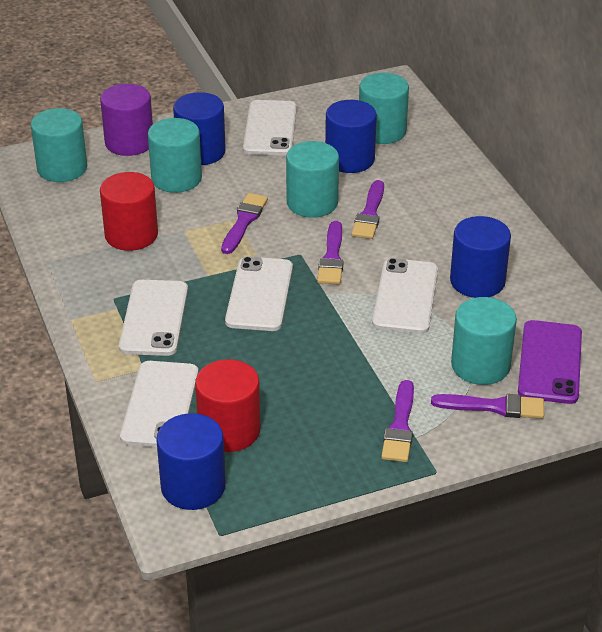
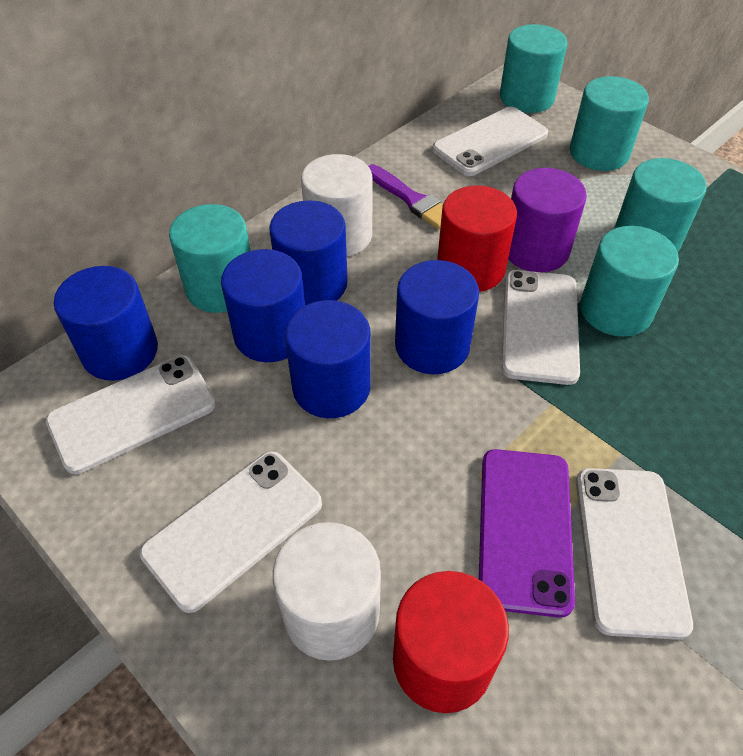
blue cylinder: 4 -> 5
purple brush: 5 -> 1
white cylinder: 0 -> 2

